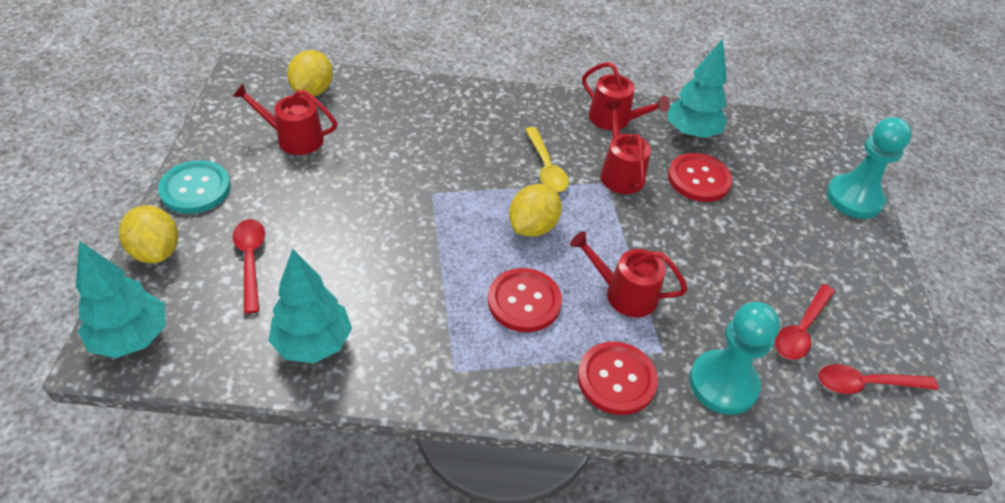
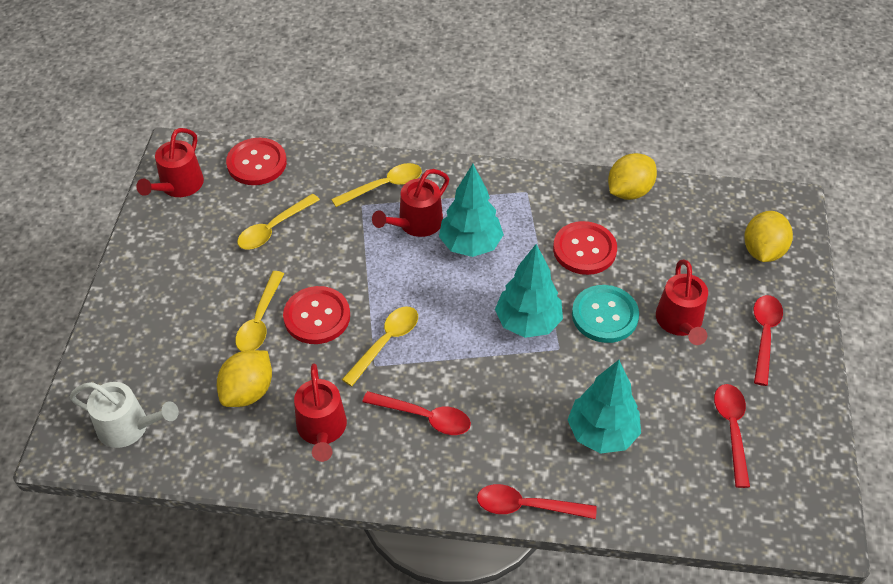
red spoon: 3 -> 4
turquoise pawn: 2 -> 0
white watering can: 0 -> 1
yellow spoon: 1 -> 4

